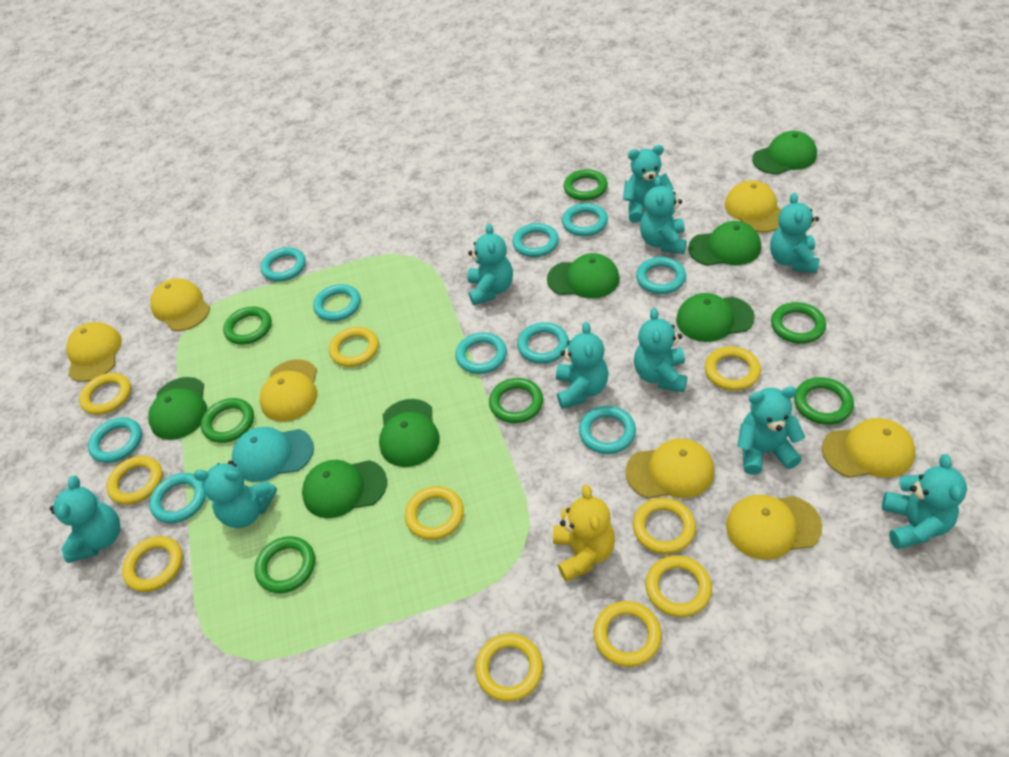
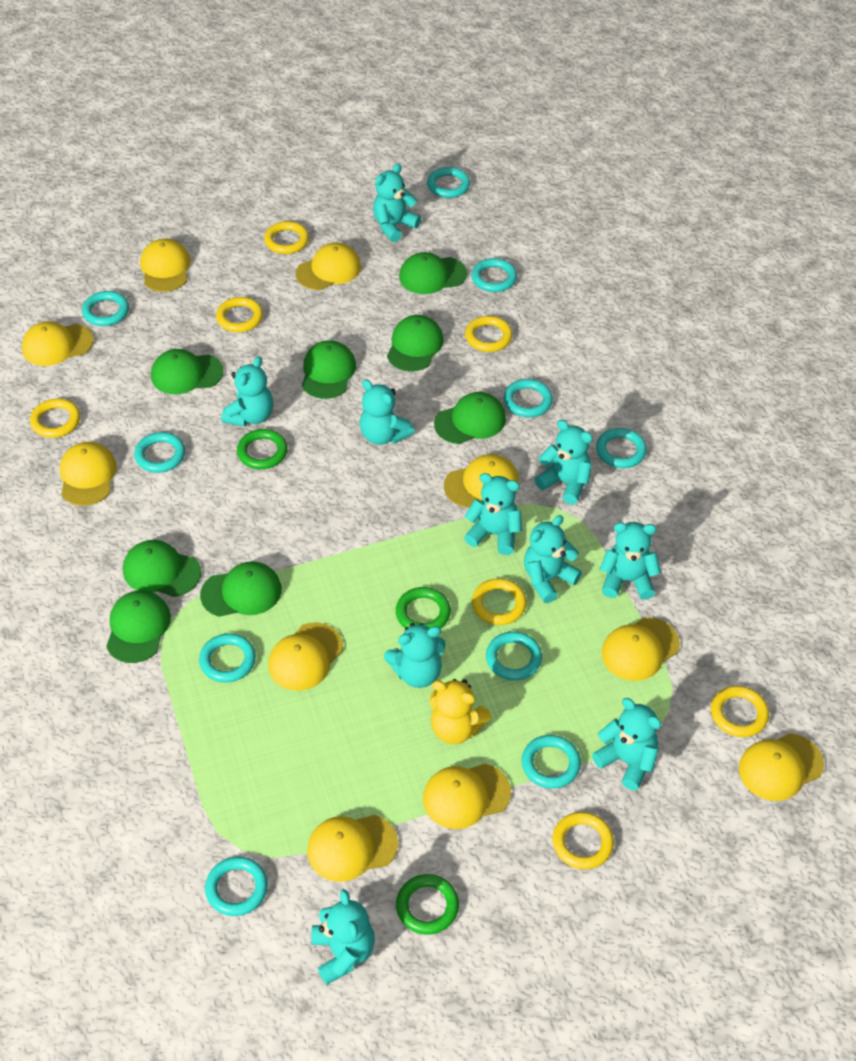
green cap: 7 -> 8
green ring: 7 -> 3
turquoise cap: 1 -> 0
yellow cap: 7 -> 10
yellow ring: 10 -> 7

